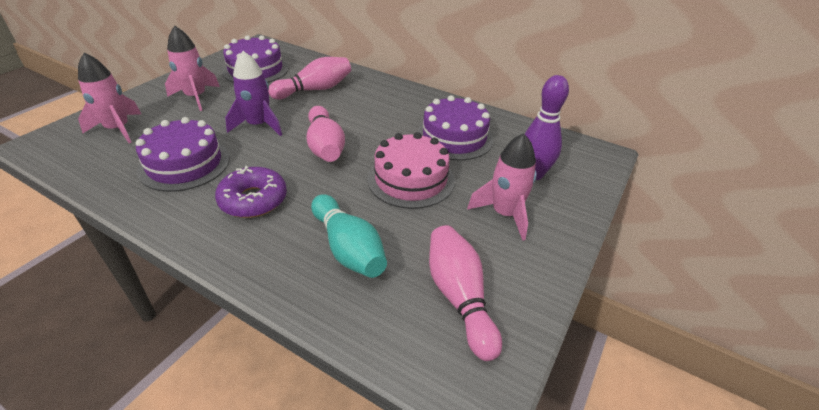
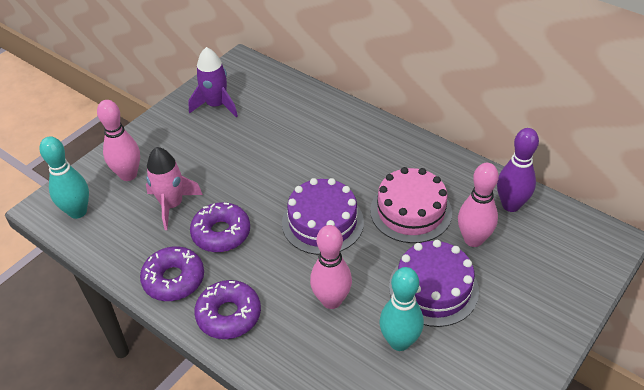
pink rocket: 3 -> 1
purple cake: 3 -> 2
purple donut: 1 -> 3
turquoise bowling pin: 1 -> 2

